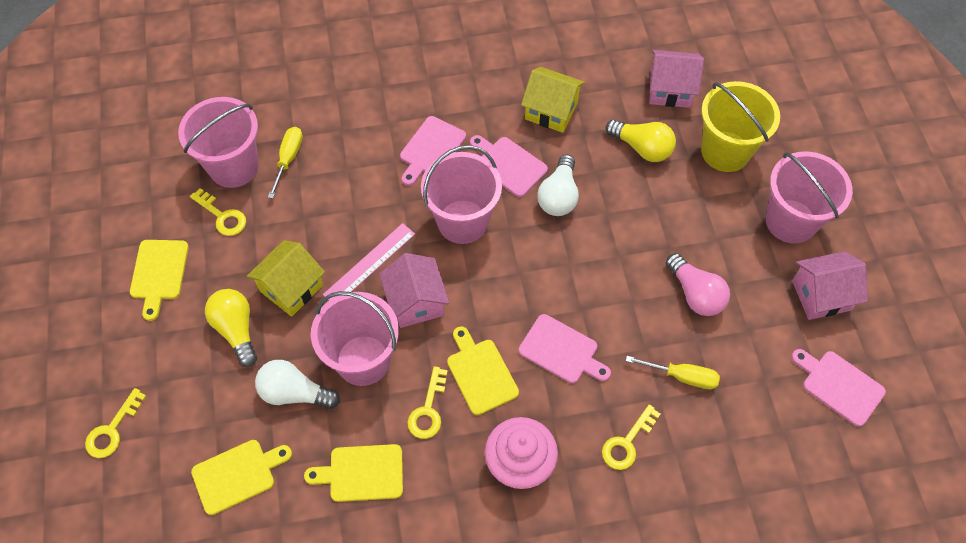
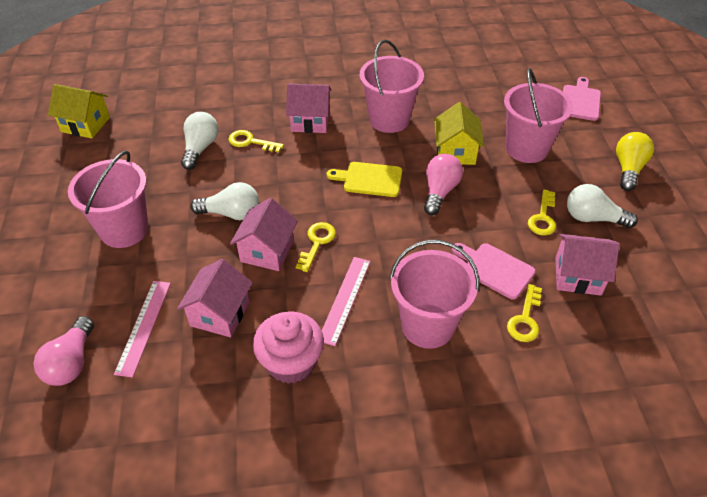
pink cutting board: 4 -> 2
pink house: 3 -> 4
pink light bulb: 1 -> 2
pink ruler: 1 -> 2
white light bulb: 2 -> 3
yellow bucket: 1 -> 0
yellow cutting board: 4 -> 1
yellow light bulb: 2 -> 1
yellow screwdriver: 2 -> 0

